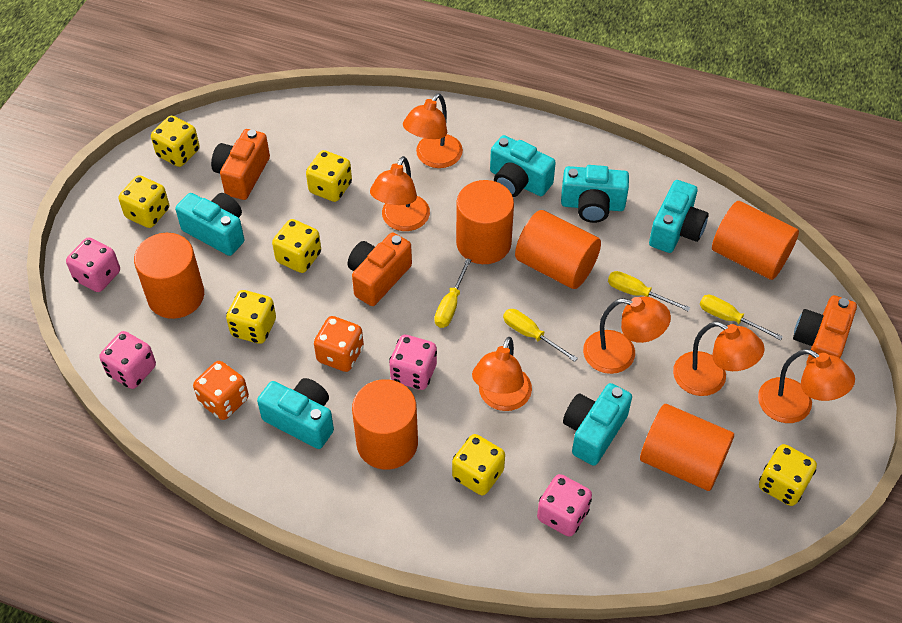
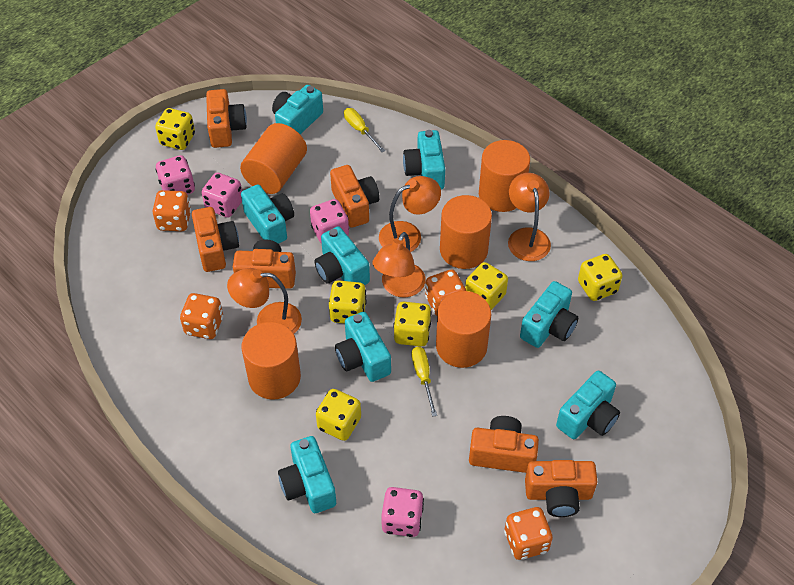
orange camera: 3 -> 6
orange cylinder: 6 -> 5
orange dice: 2 -> 4
orange lamp: 6 -> 4
turquoise camera: 6 -> 8
yellow dice: 7 -> 6
yellow screwdriver: 4 -> 2

